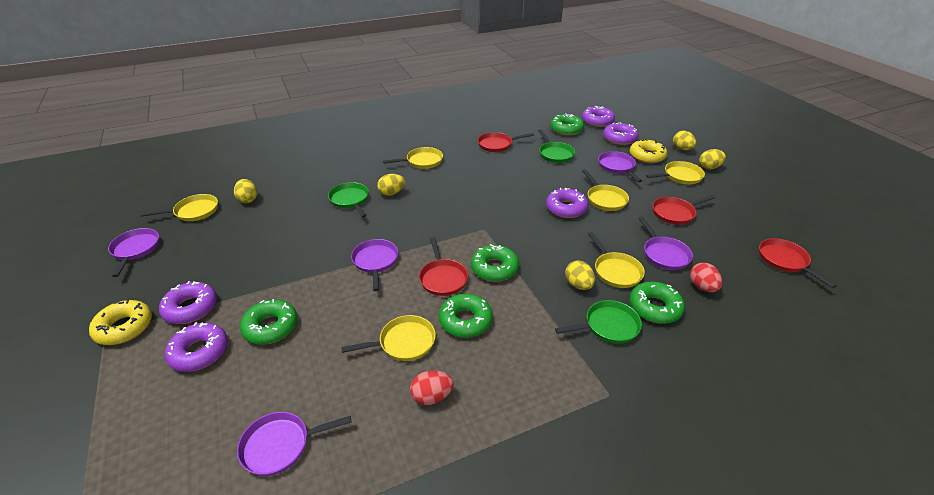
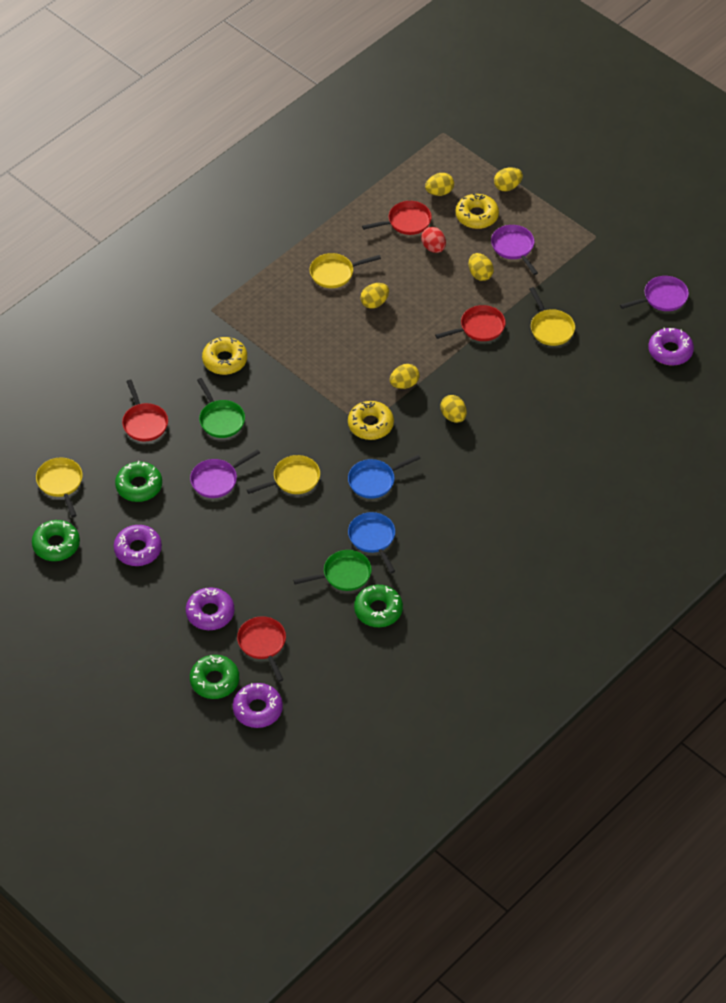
blue pan: 0 -> 2
green donut: 5 -> 4
green pan: 3 -> 2
purple donut: 5 -> 4
purple pan: 5 -> 3
red egg: 2 -> 1
yellow donut: 2 -> 3
yellow egg: 5 -> 6
yellow pan: 6 -> 4

